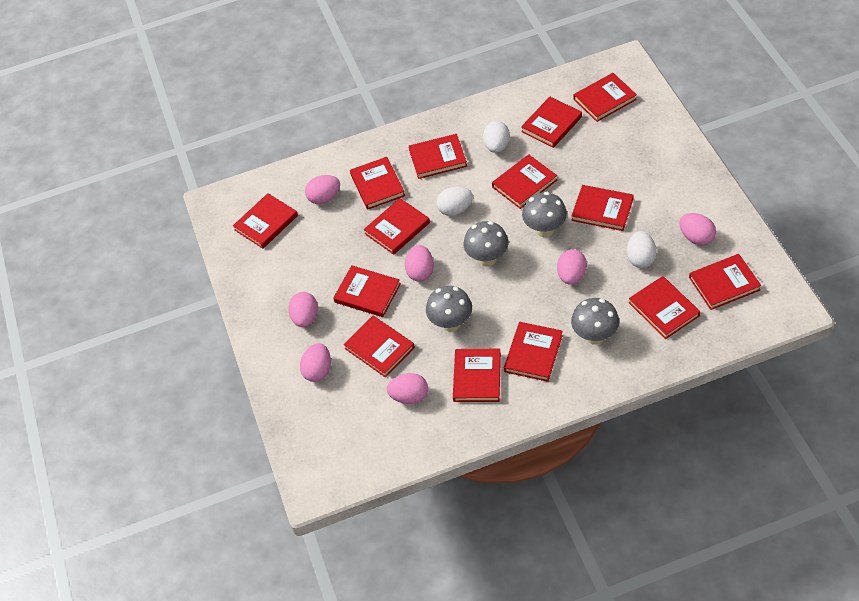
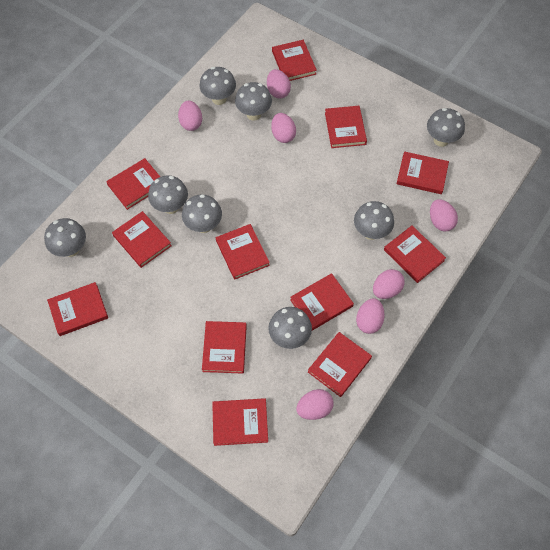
grey mushroom: 4 -> 8
red book: 14 -> 12
white egg: 3 -> 0

